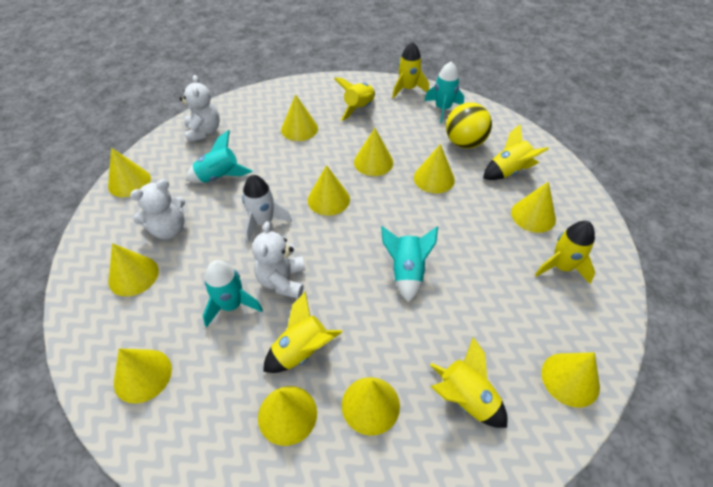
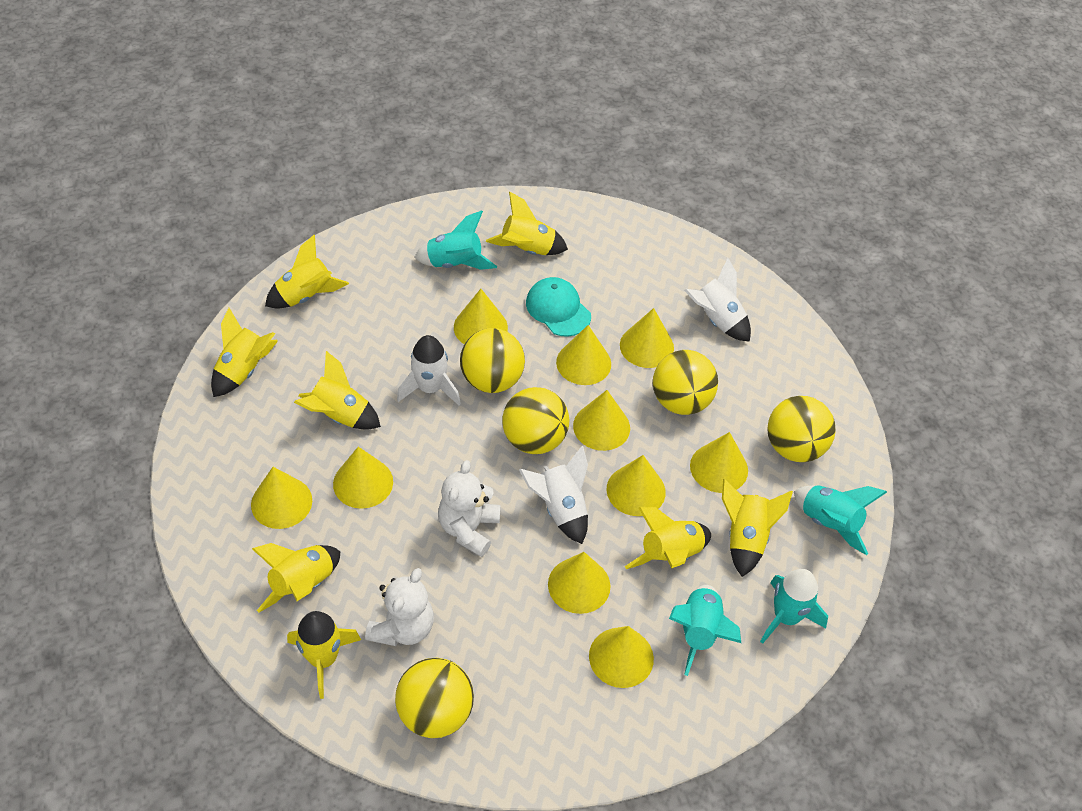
turquoise cap: 0 -> 1
white rocket: 1 -> 3
white teddy bear: 3 -> 2
yellow ball: 1 -> 5
yellow cone: 11 -> 10
yellow rocket: 6 -> 8

